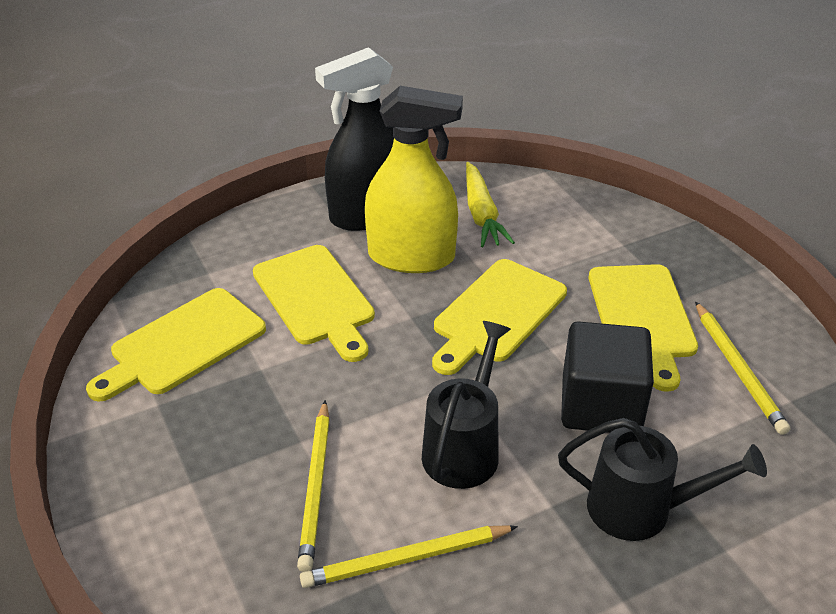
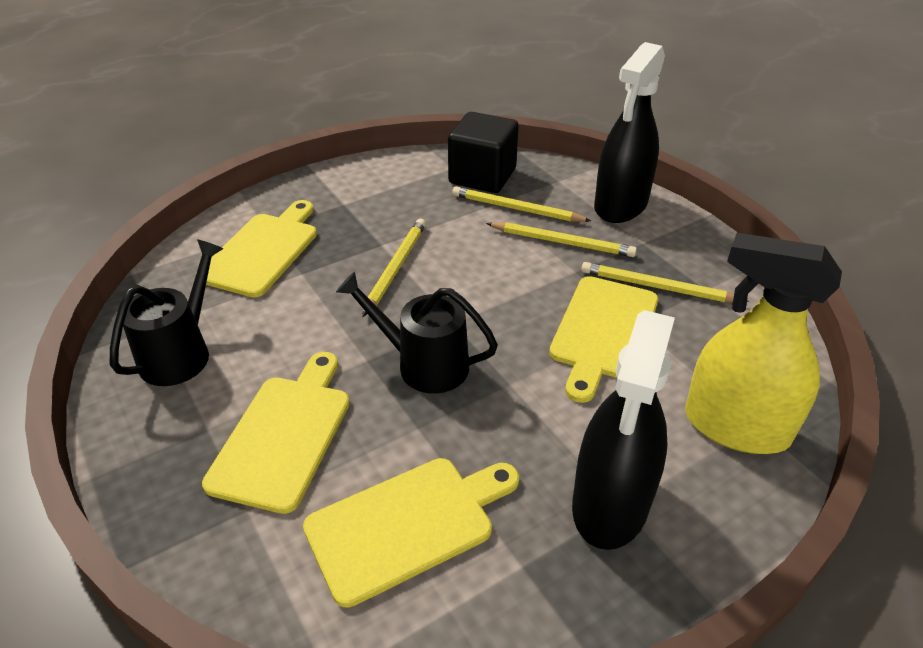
black spray bottle: 1 -> 2
yellow carrot: 1 -> 0
yellow pencil: 3 -> 4

